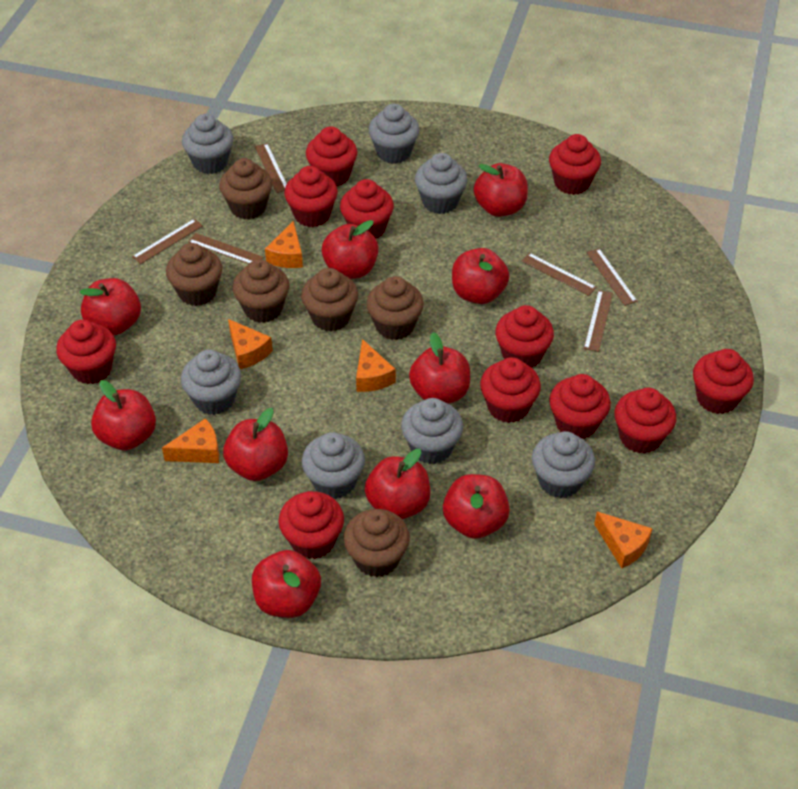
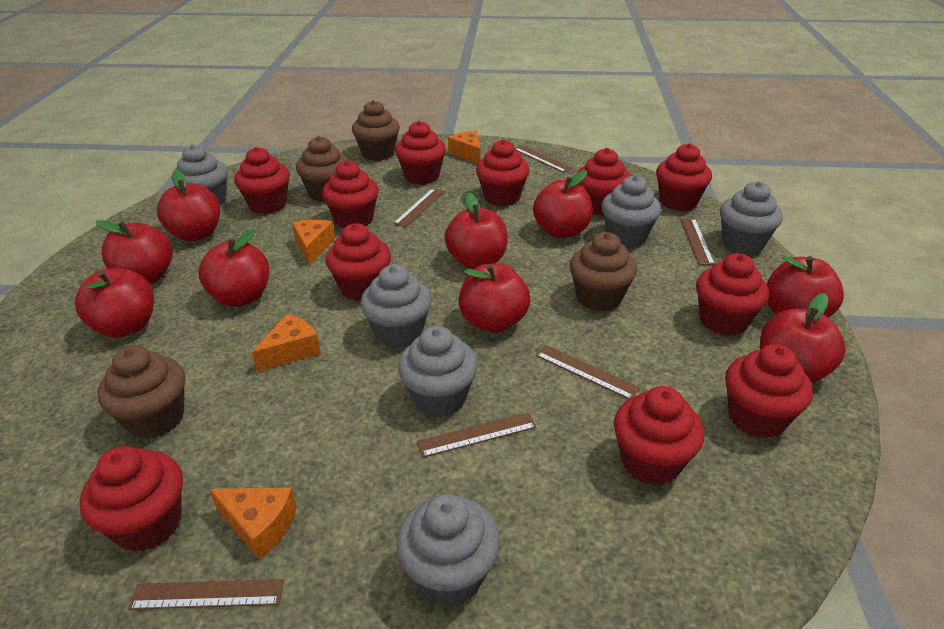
brown cupcake: 6 -> 4
grey cupcake: 7 -> 6
orange cheese: 5 -> 4
red apple: 10 -> 9

